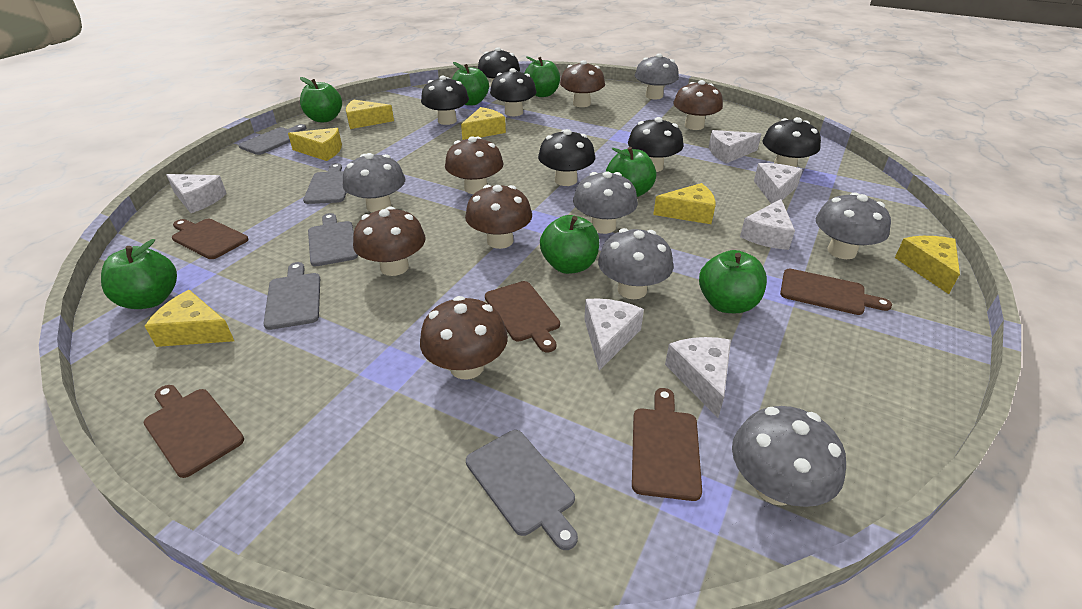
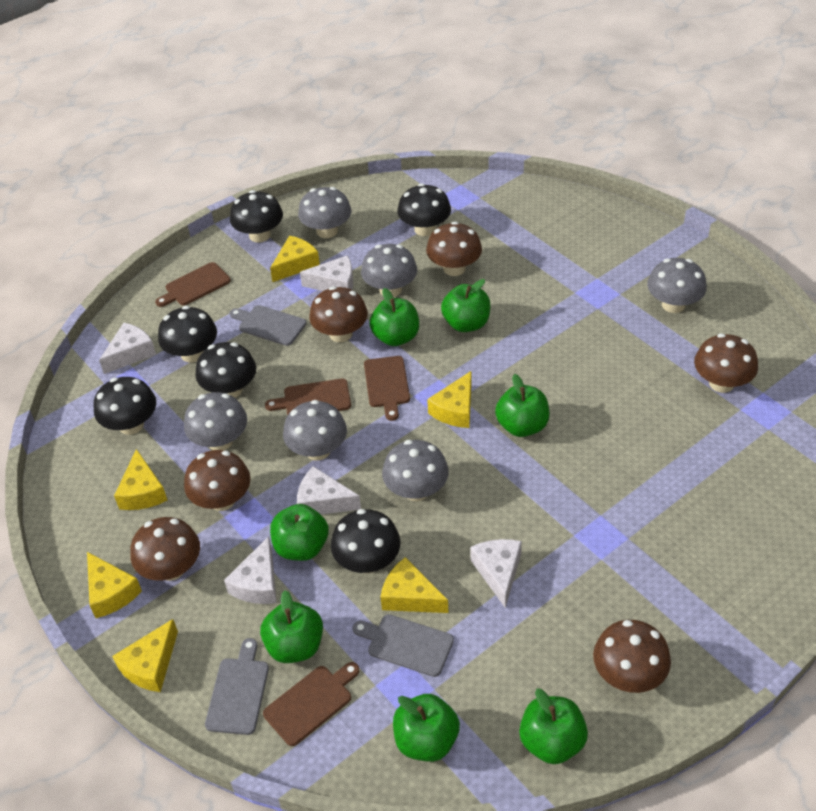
brown cutting board: 5 -> 4
grey cutting board: 5 -> 3
white cheese: 6 -> 5

